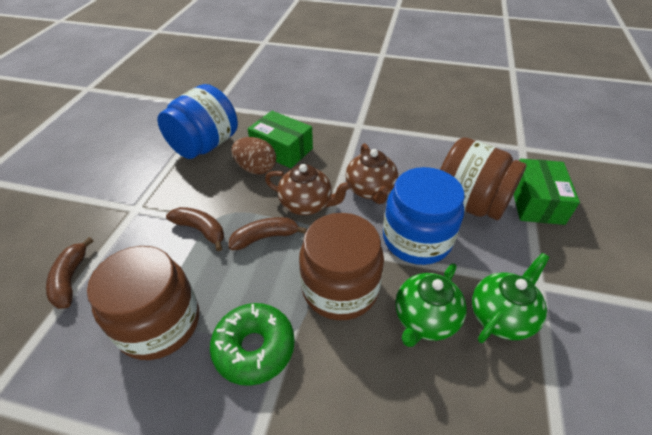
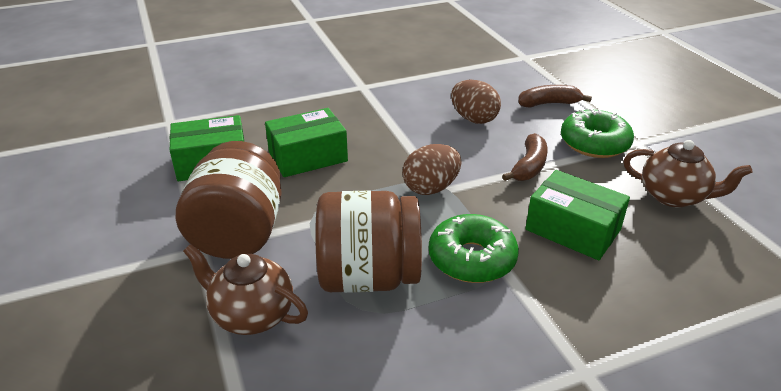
blue jar: 2 -> 0
brown banana: 3 -> 2
brown egg: 1 -> 2
brown jar: 3 -> 2
green box: 2 -> 3
green donut: 1 -> 2
green teapot: 2 -> 0

